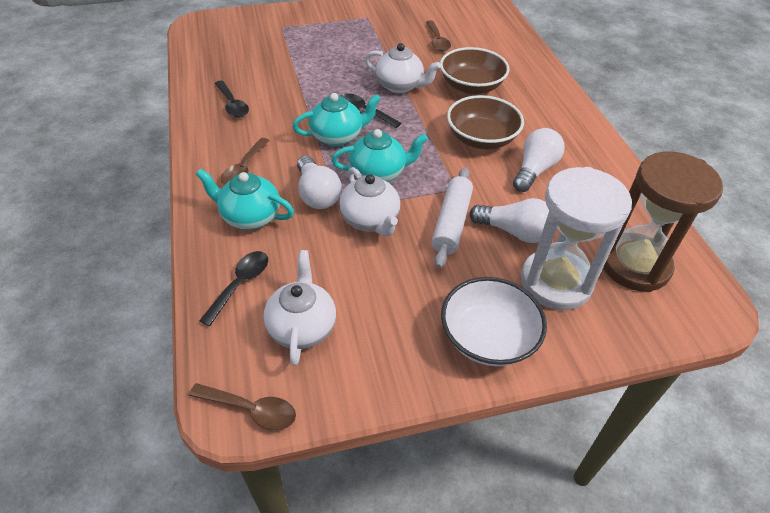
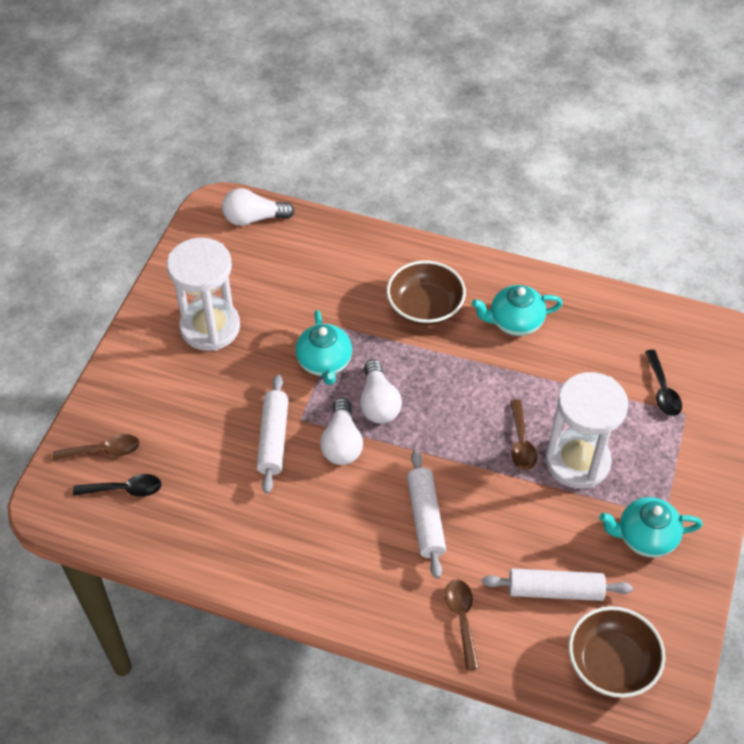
black spoon: 3 -> 2
brown hourglass: 1 -> 0
white bowl: 1 -> 0
white hourglass: 1 -> 2
white rolling pin: 1 -> 3
white teapot: 3 -> 0

